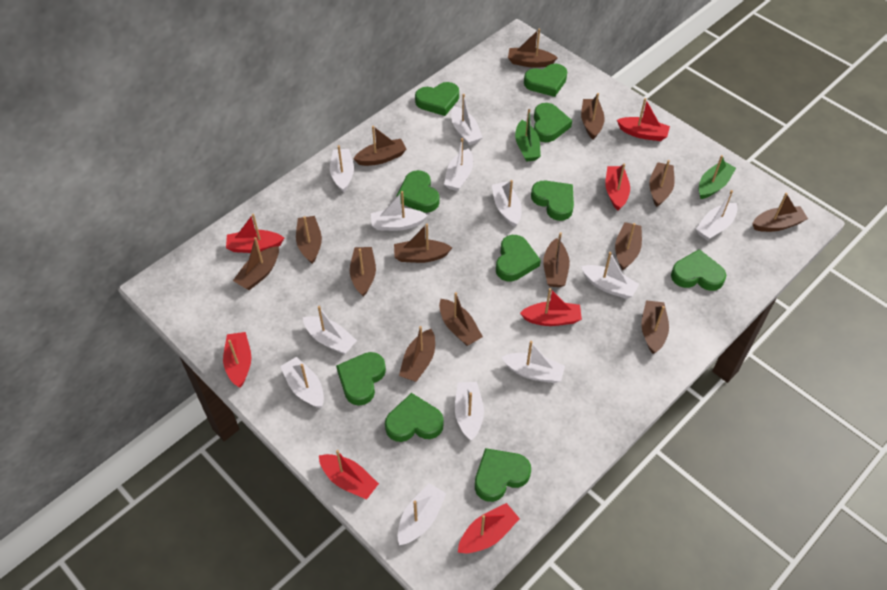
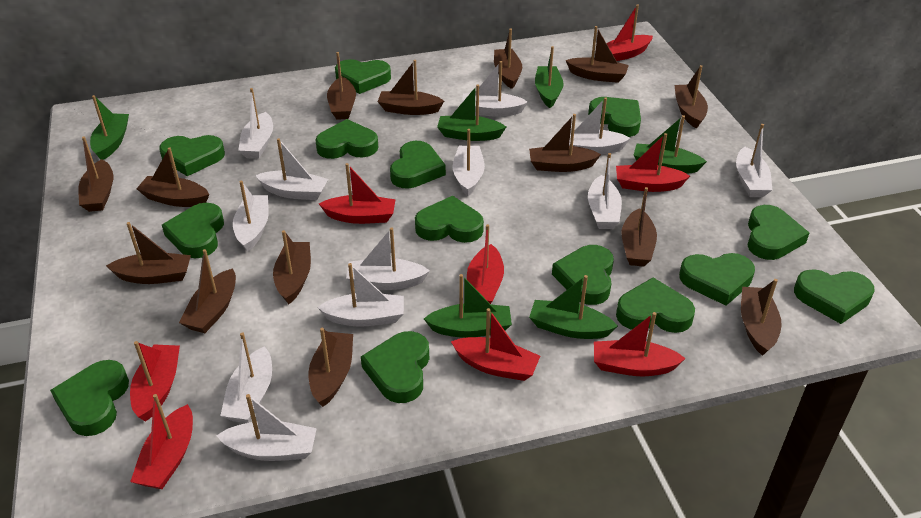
green boat: 2 -> 6
green heart: 10 -> 14
red boat: 7 -> 8

